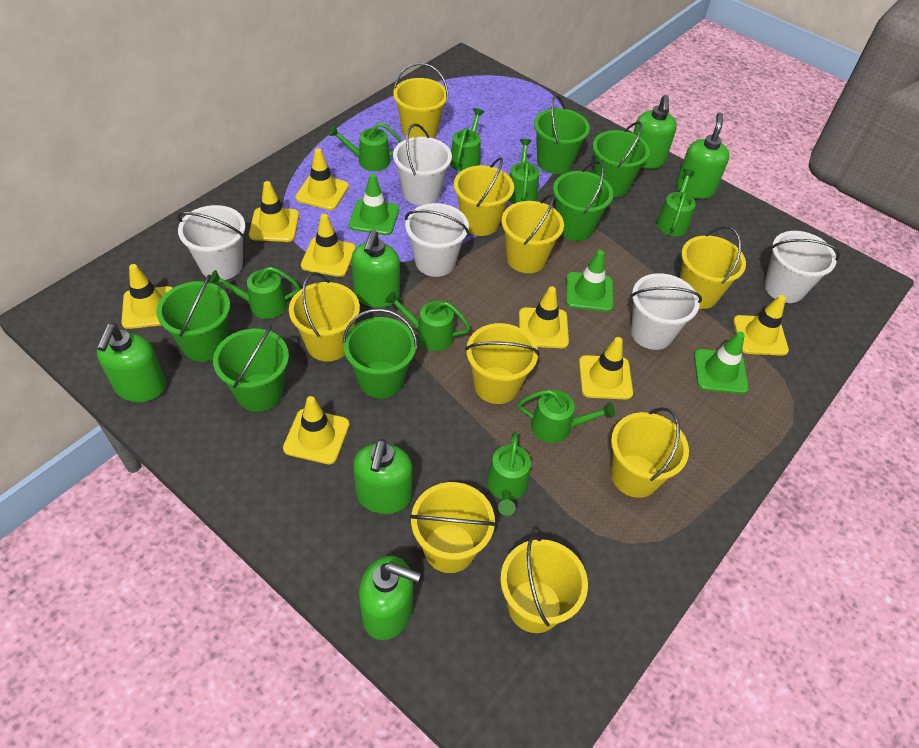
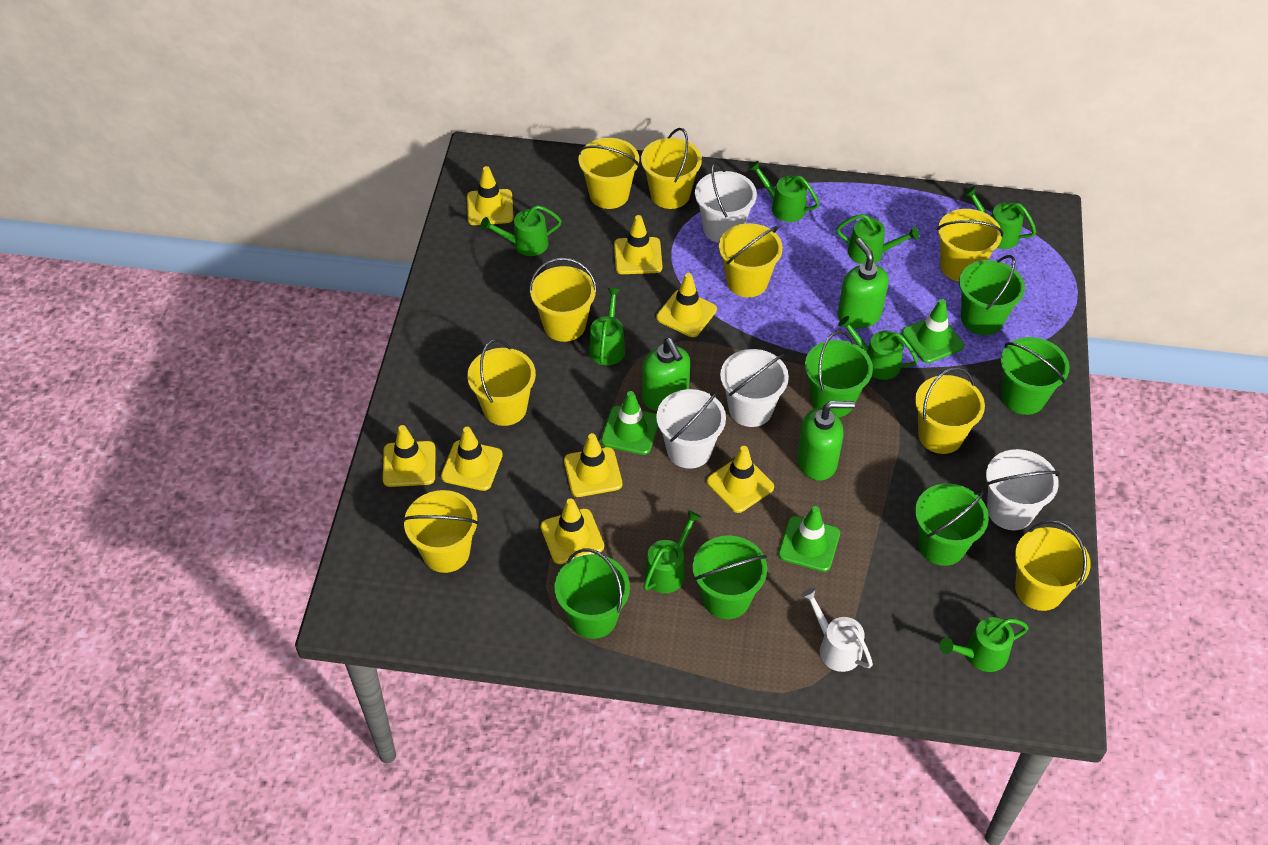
green soap dispenser: 6 -> 3
white bucket: 5 -> 4
white watering can: 0 -> 1

